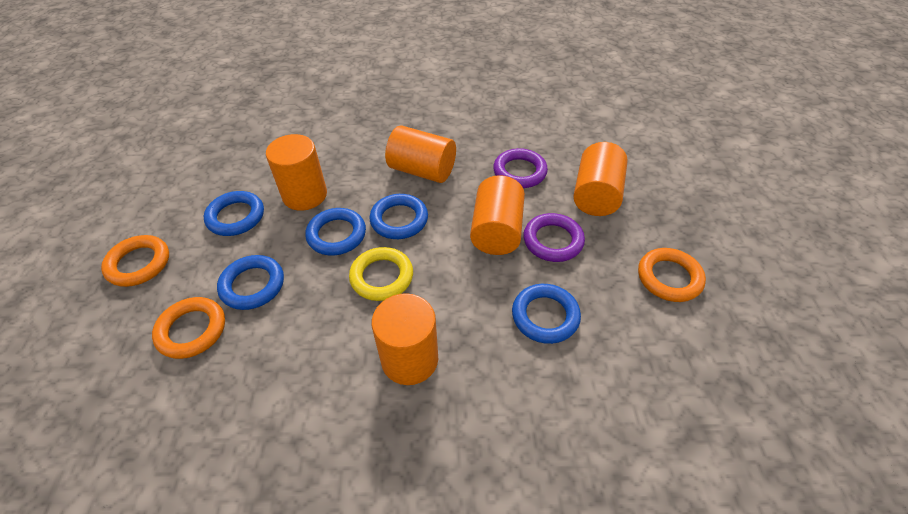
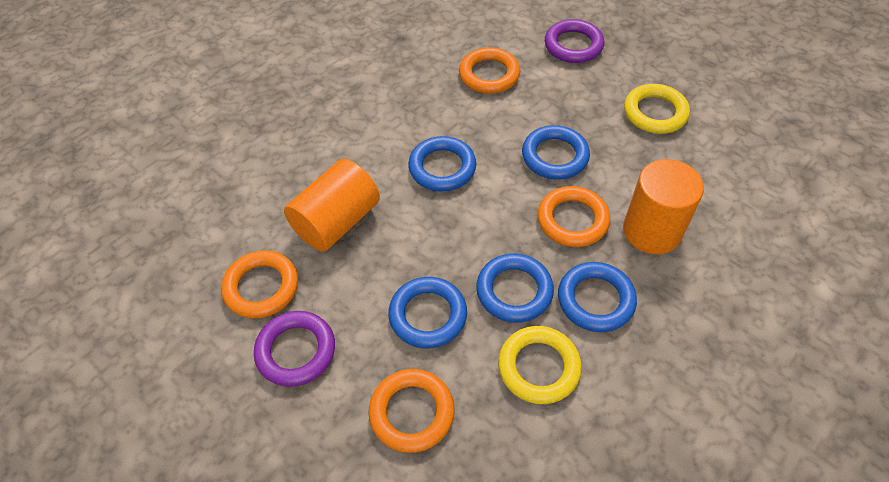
orange cylinder: 5 -> 2
orange ring: 3 -> 4
yellow ring: 1 -> 2

